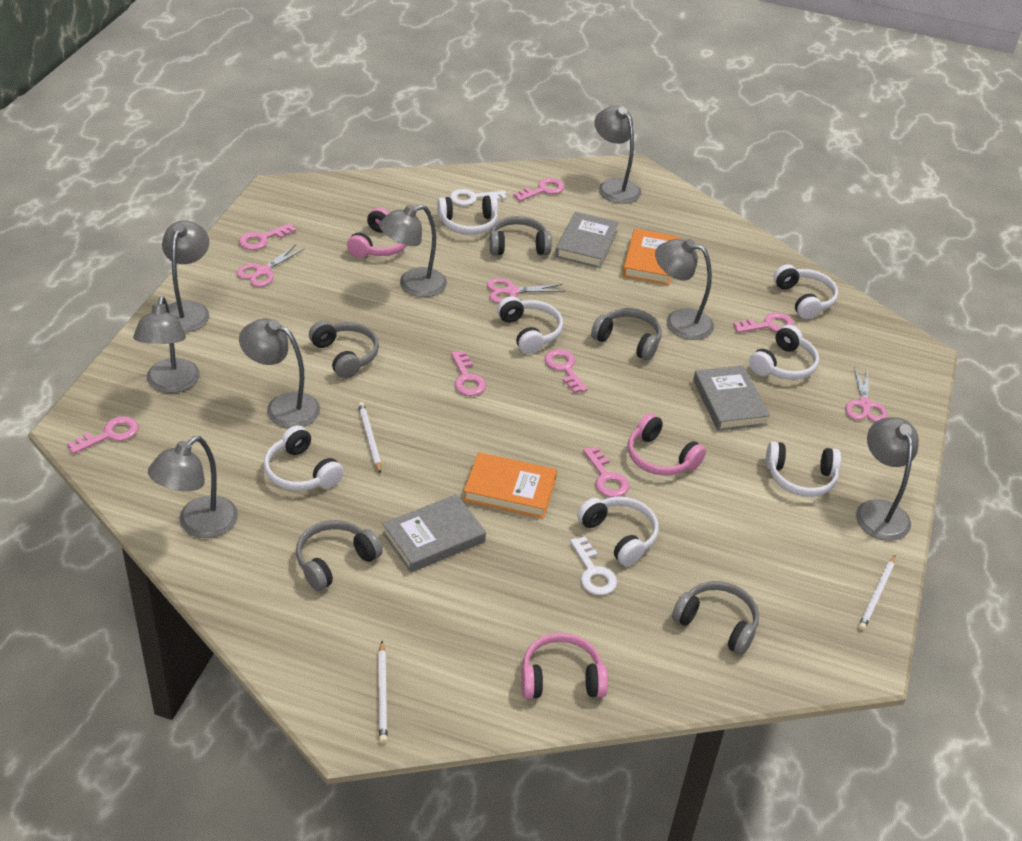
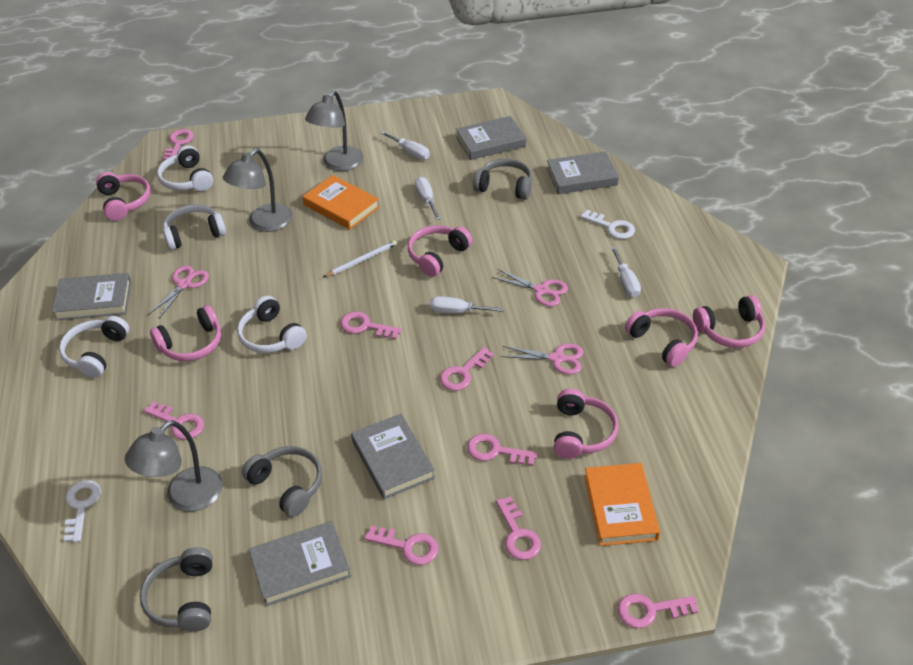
grey book: 3 -> 5
grey headphones: 5 -> 3
grey lamp: 8 -> 3
pink headphones: 3 -> 6
pink key: 7 -> 8
white headphones: 7 -> 4
white pencil: 3 -> 1
white screwdriver: 0 -> 4

